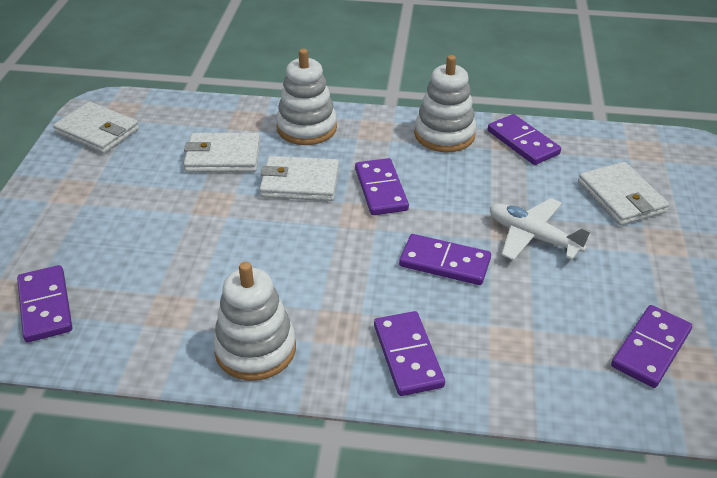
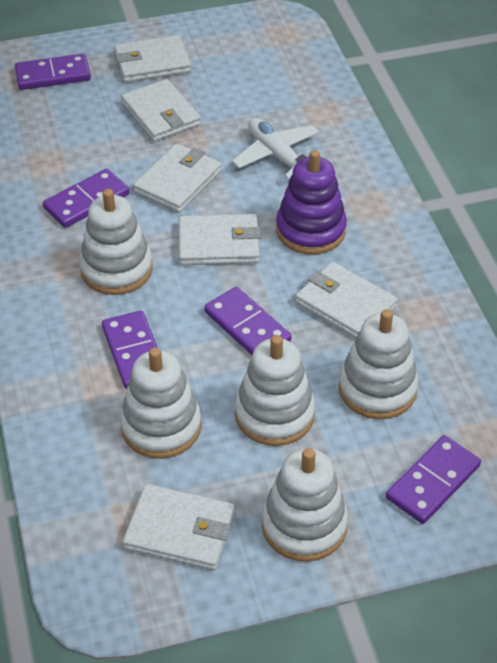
purple domino: 6 -> 5
purple stacking toy: 0 -> 1
white stacking toy: 3 -> 5
white wallet: 4 -> 6

